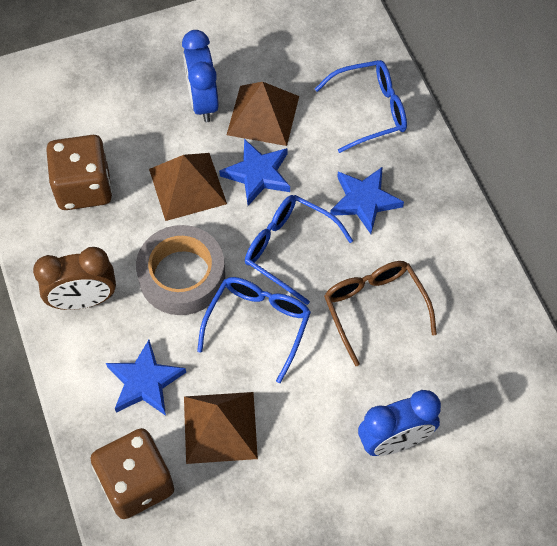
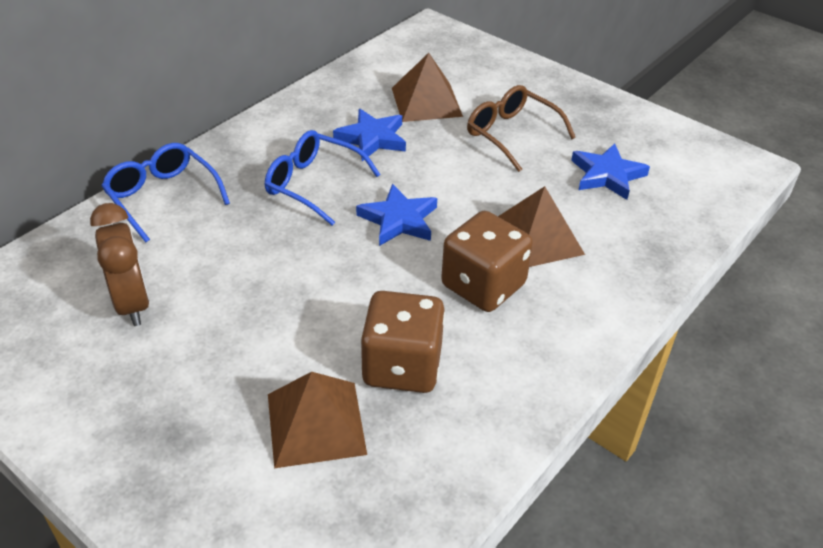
blue clock: 2 -> 0
blue glasses: 3 -> 2
grey tape: 1 -> 0

